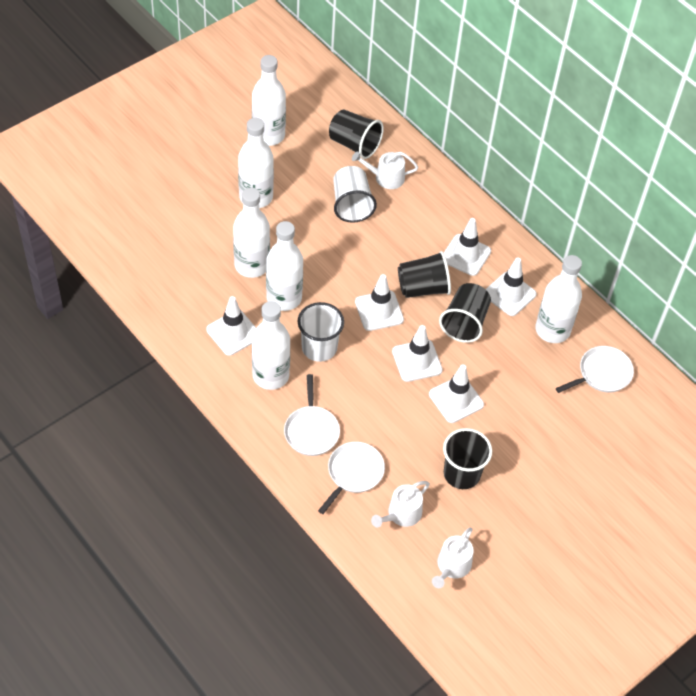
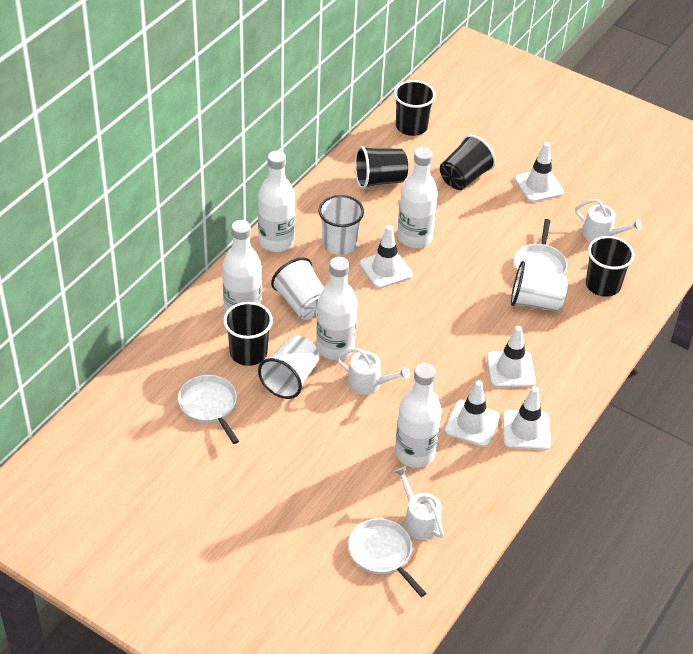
black cup: 4 -> 5
white bottle: 6 -> 5
white cup: 2 -> 4
white traffic cone: 6 -> 5

